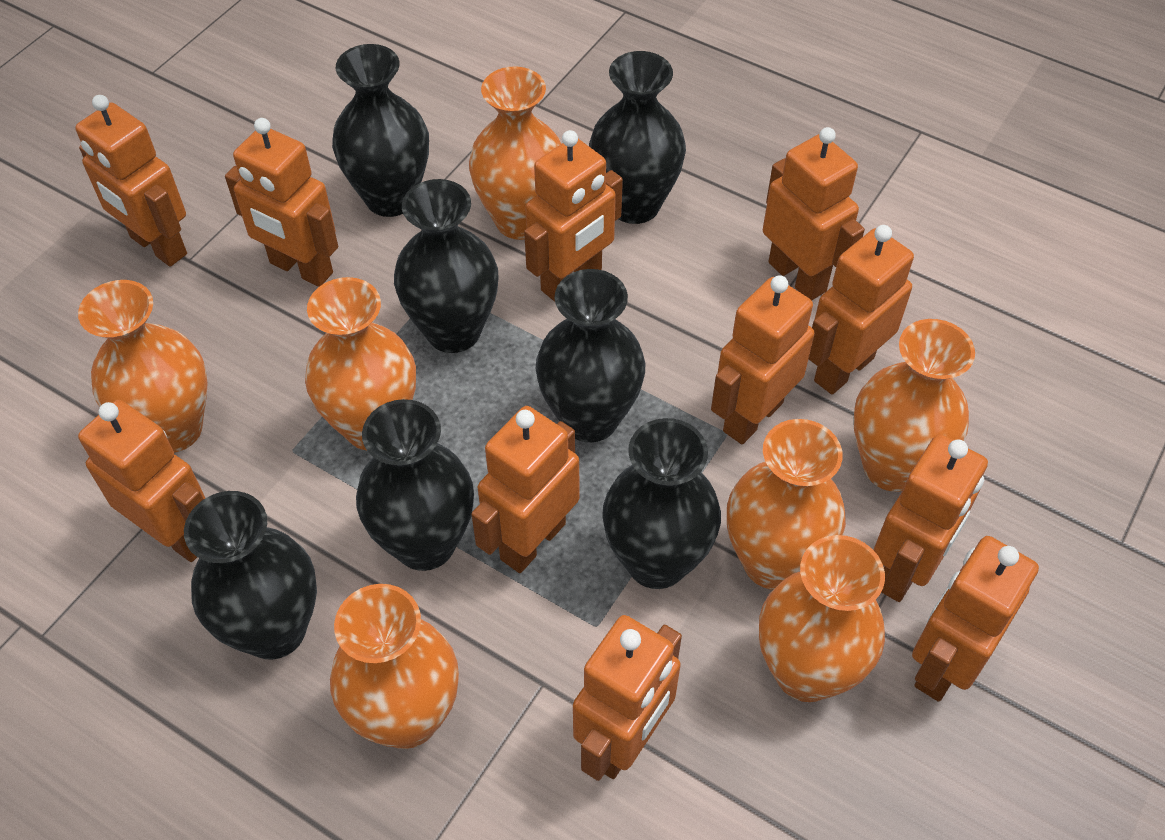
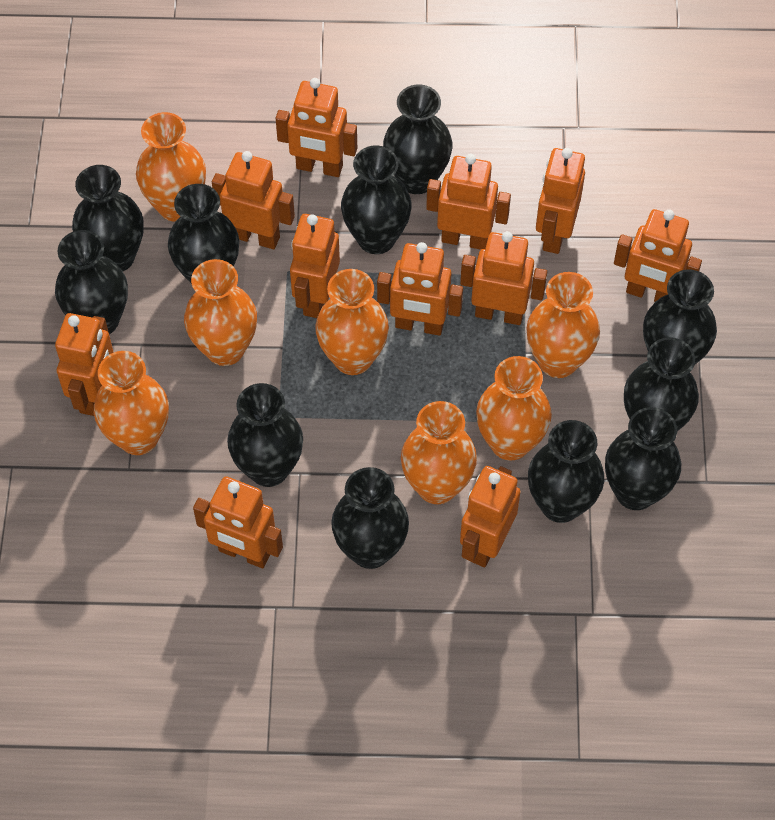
black vase: 7 -> 11

